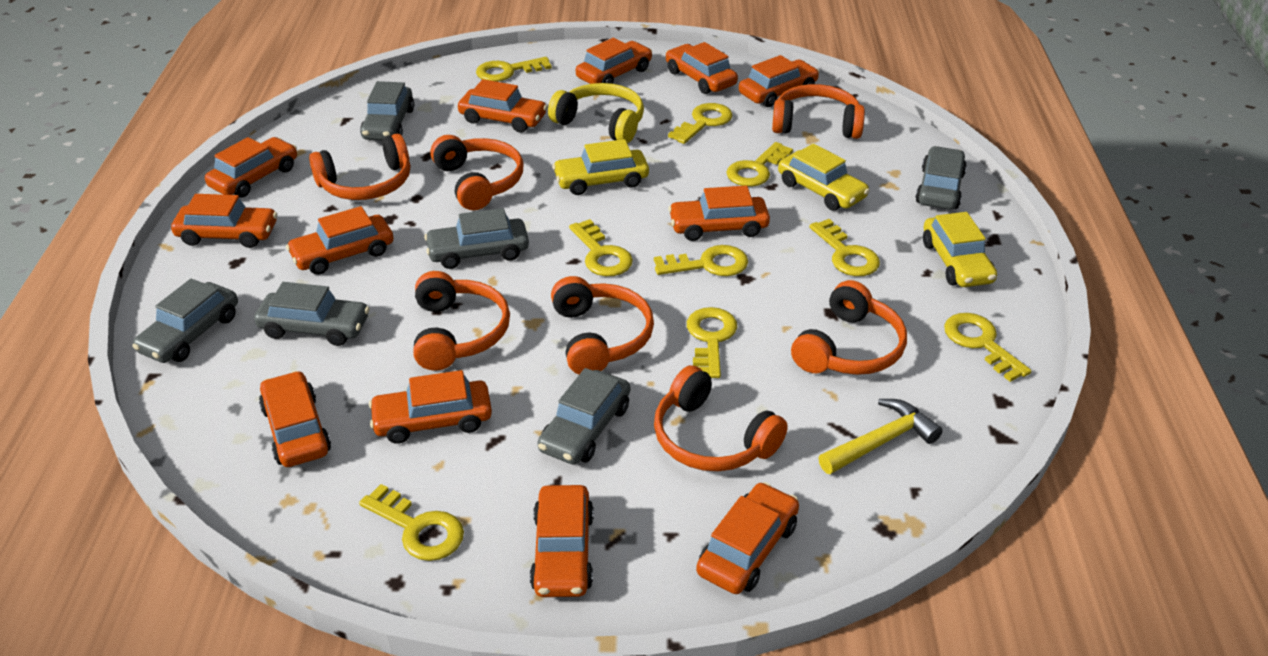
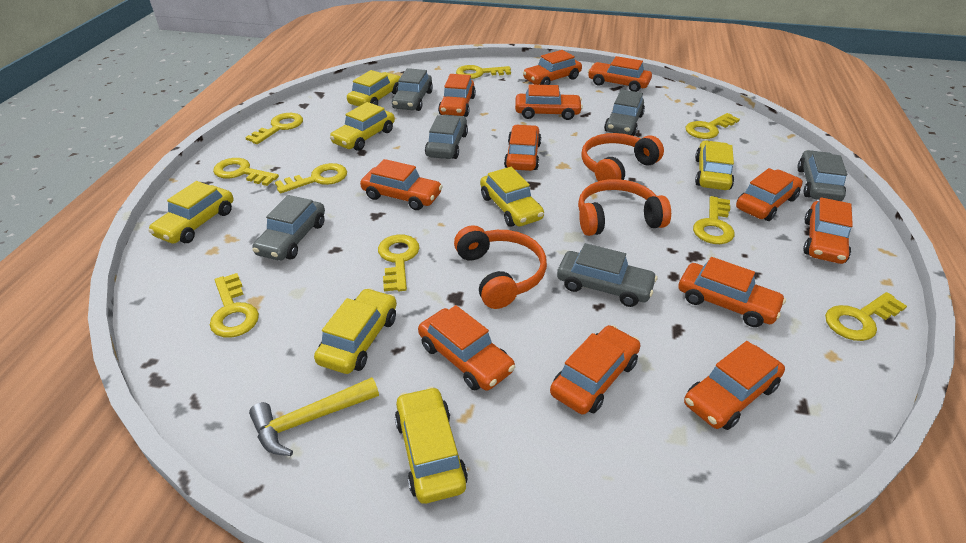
orange headphones: 7 -> 3
yellow car: 3 -> 7
yellow headphones: 1 -> 0

